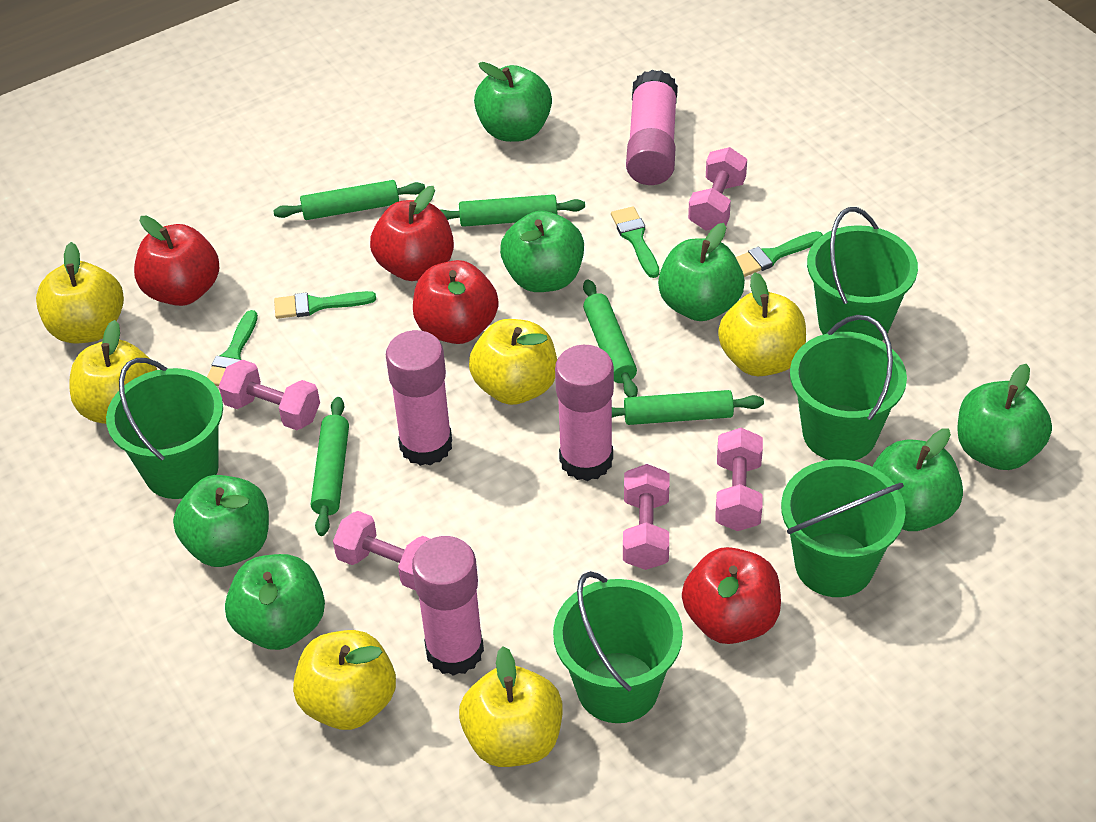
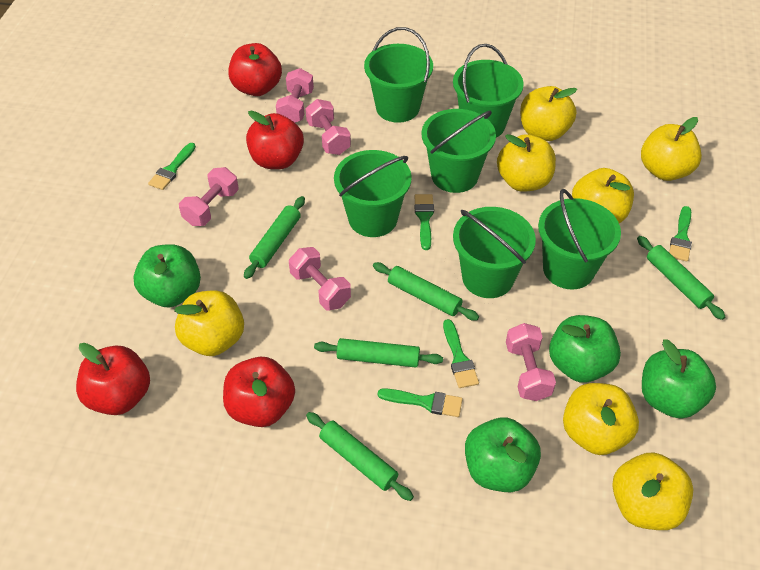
green apple: 7 -> 4
green brush: 4 -> 5
green bucket: 5 -> 6
pink glue stick: 4 -> 0
yellow apple: 6 -> 7

